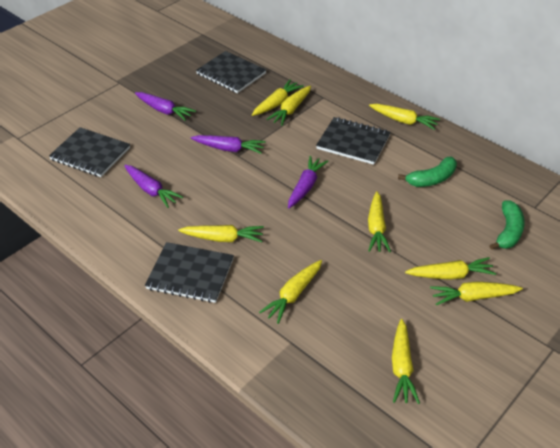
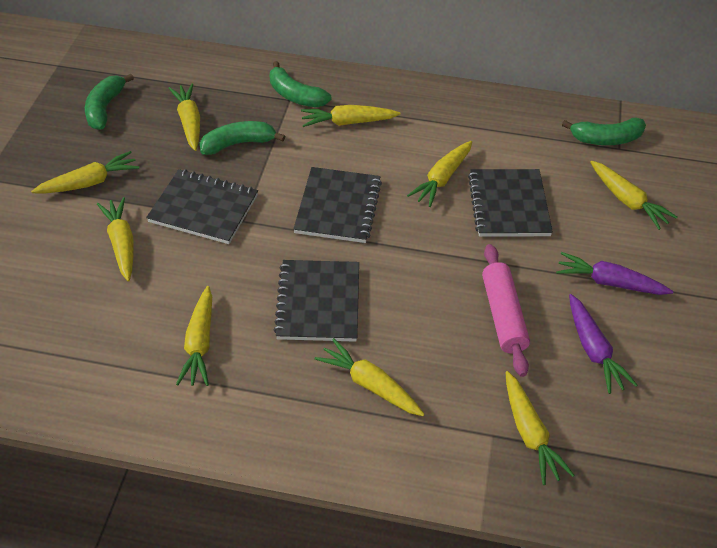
green banana: 2 -> 4
pink rolling pin: 0 -> 1
purple carrot: 4 -> 2

